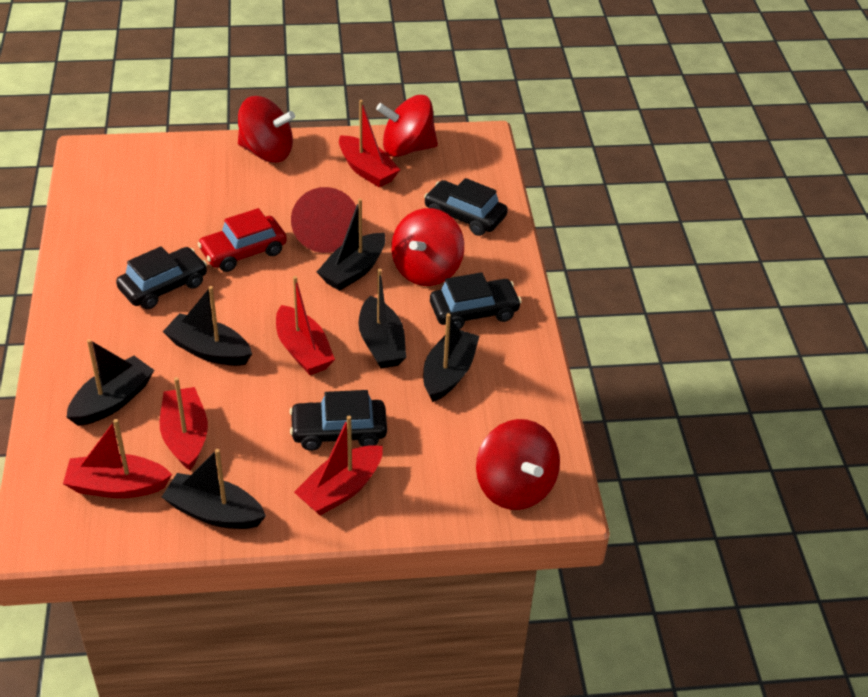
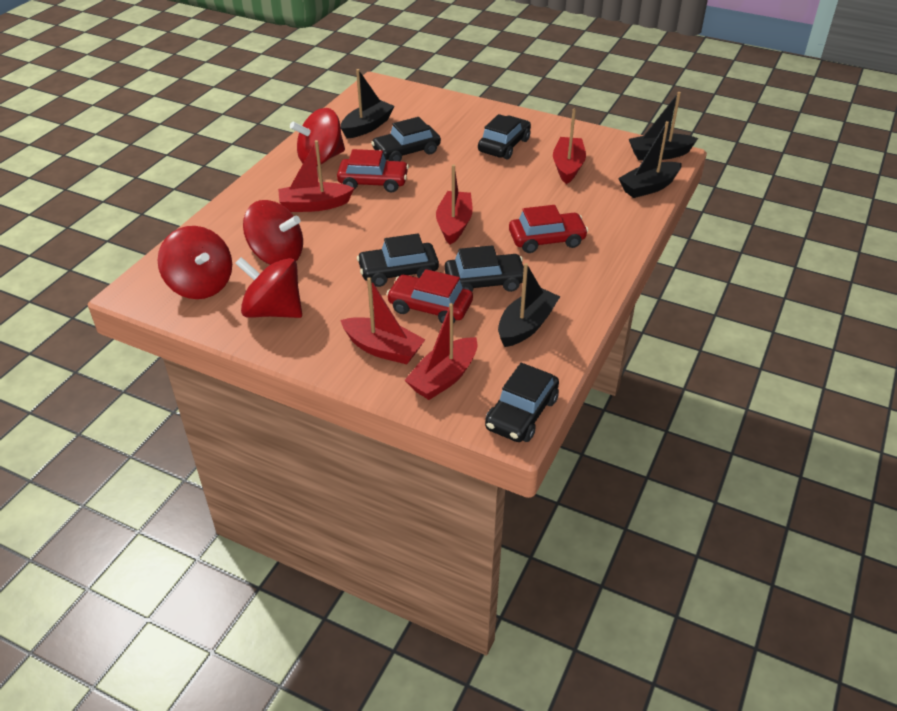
black boat: 6 -> 4
black car: 4 -> 5
red car: 1 -> 3
red cone: 1 -> 0

